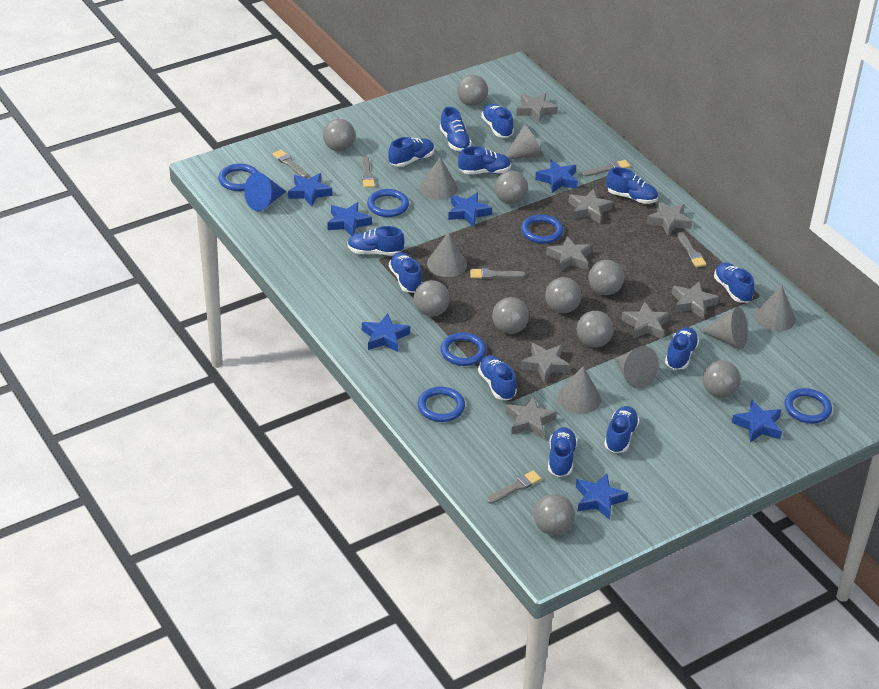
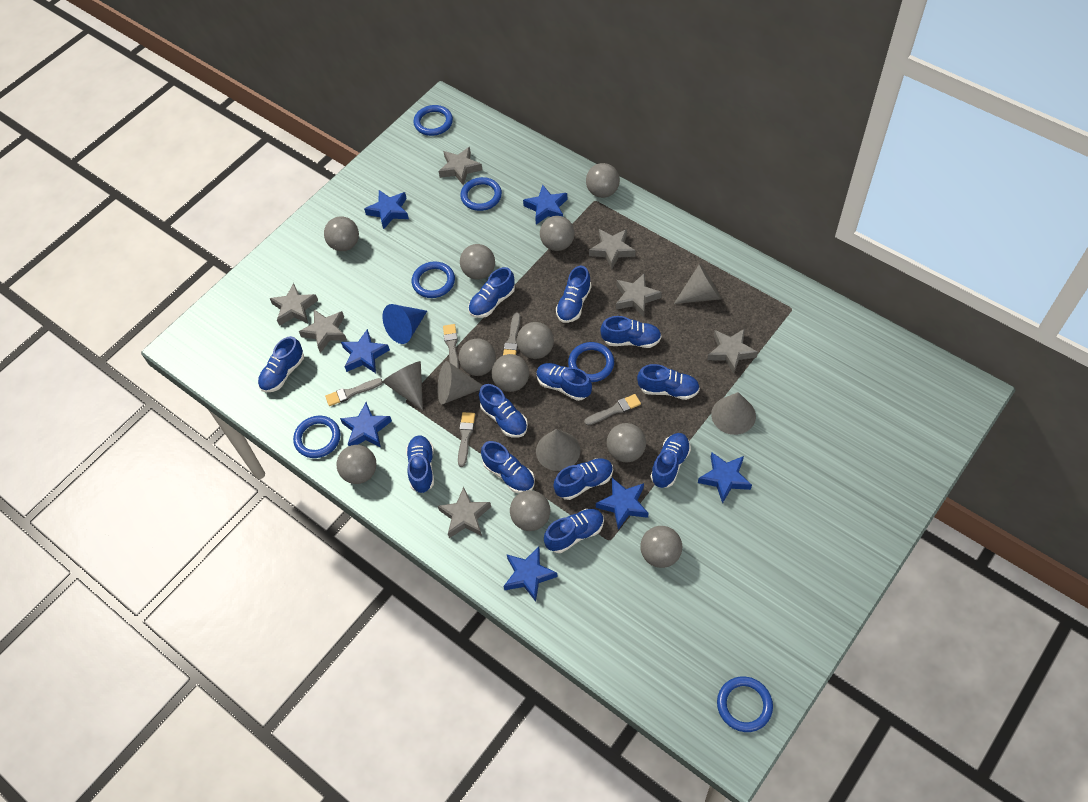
grey ball: 10 -> 11
grey brush: 6 -> 5
grey cone: 7 -> 5
grey star: 8 -> 7

